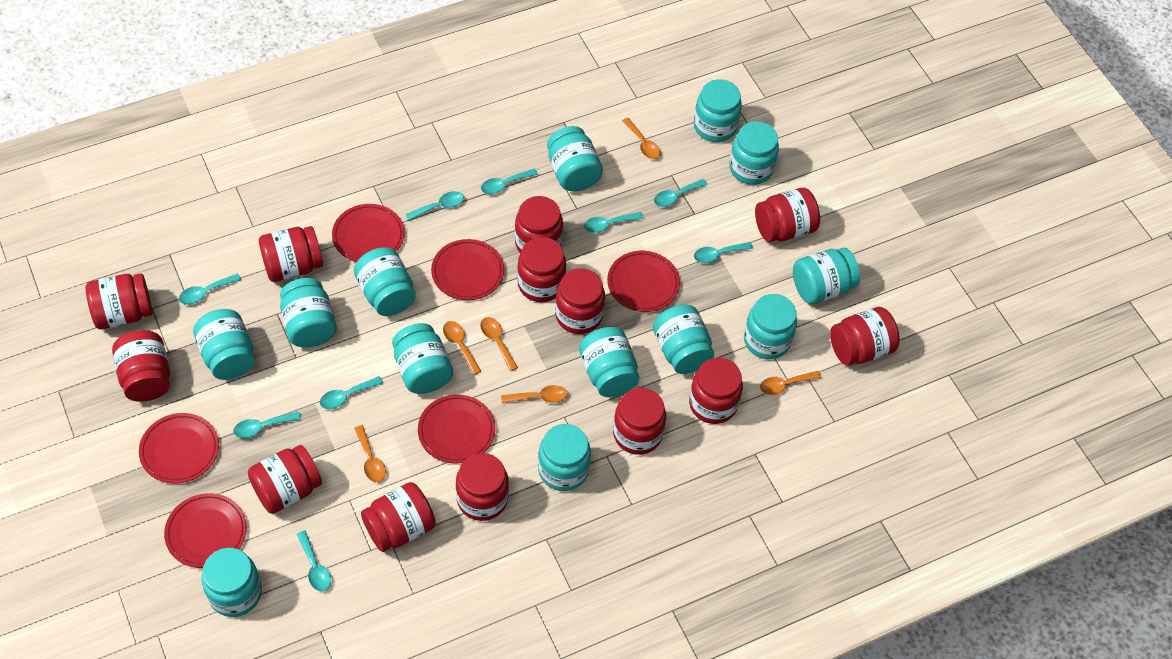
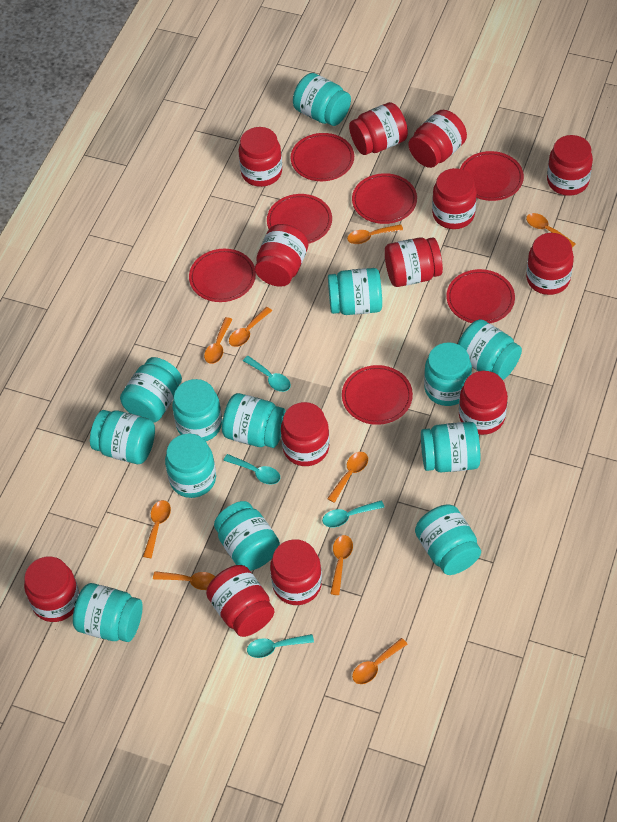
orange spoon: 6 -> 9
red plate: 6 -> 7
turquoise spoon: 9 -> 4

